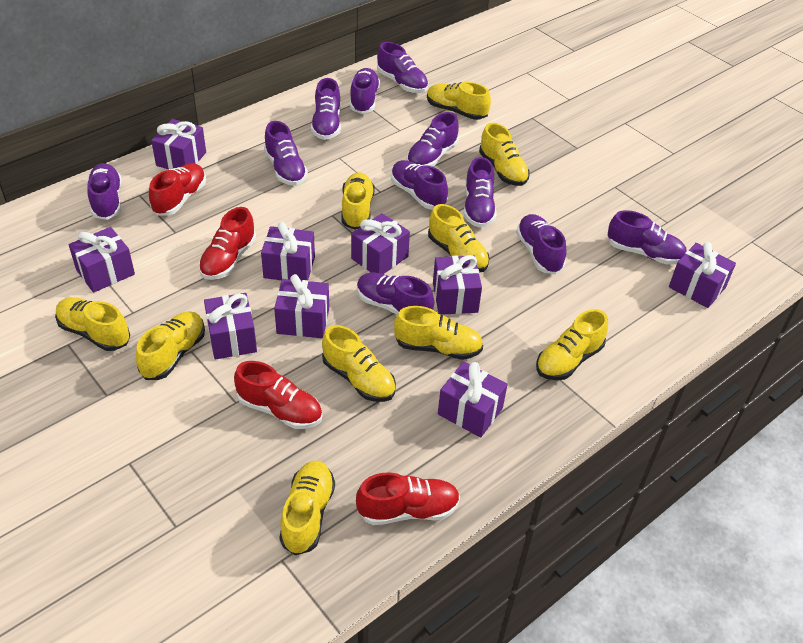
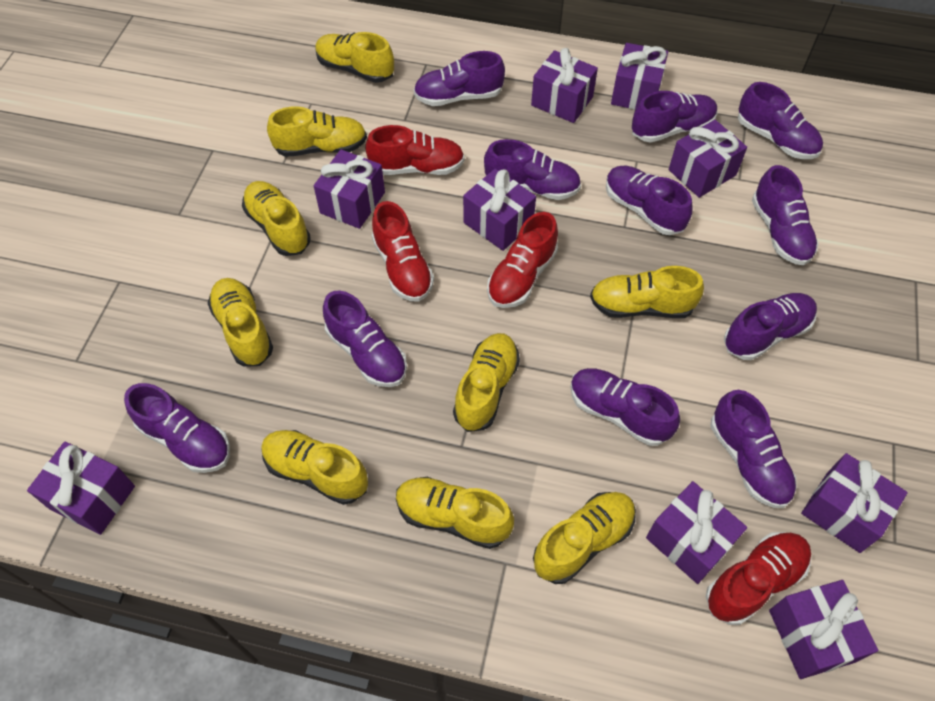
yellow shoe: 10 -> 9

